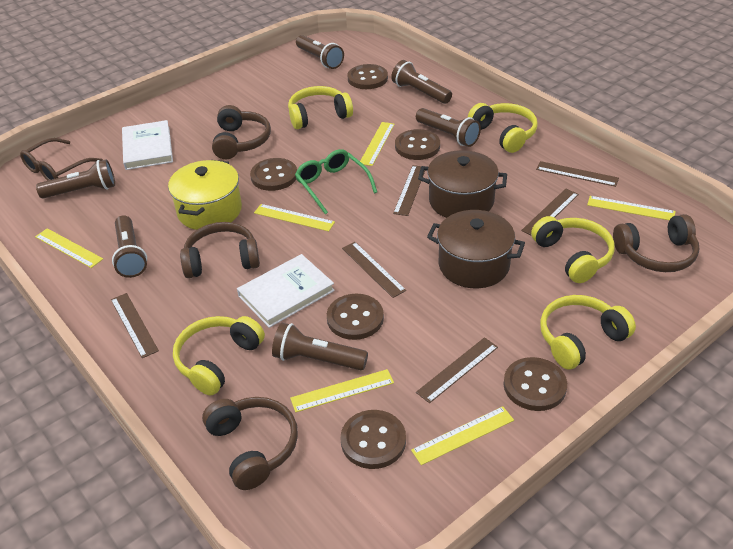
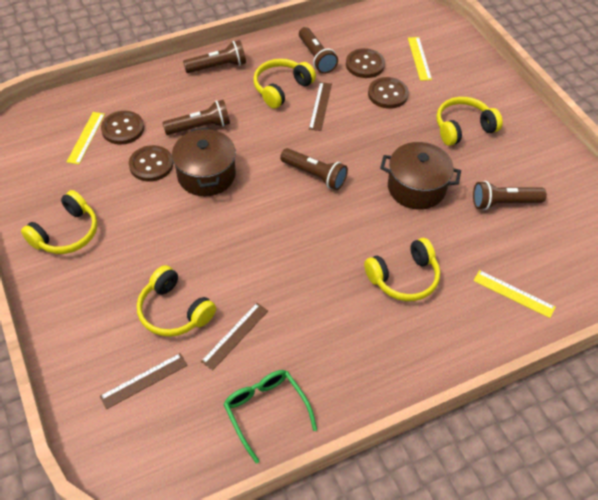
brown button: 6 -> 4
brown flashlight: 6 -> 5
brown glasses: 1 -> 0
brown headphones: 4 -> 0
brown ruler: 6 -> 3
white book: 2 -> 0
yellow pot: 1 -> 0
yellow ruler: 6 -> 3

